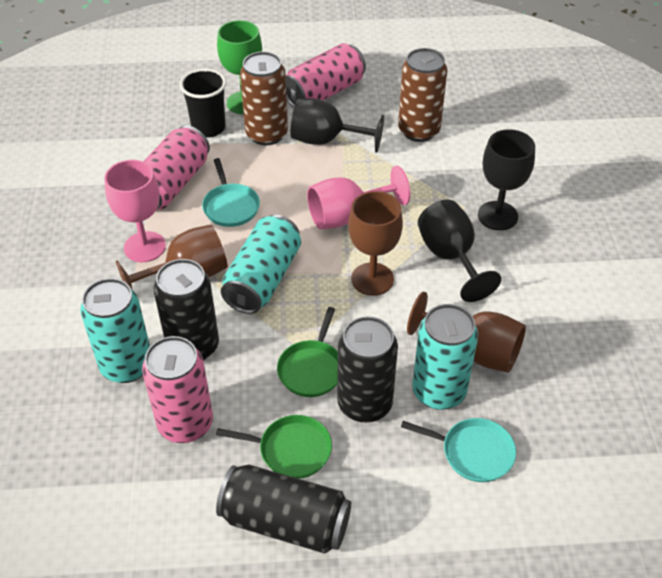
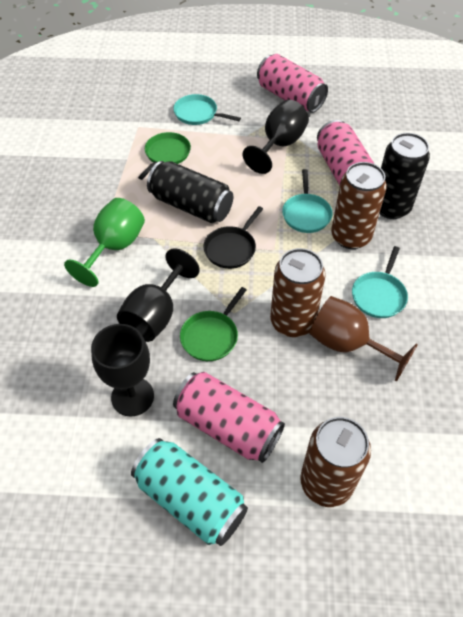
black can: 3 -> 2
black cup: 1 -> 0
black pan: 0 -> 1
brown can: 2 -> 3
brown goblet: 3 -> 1
pink goblet: 2 -> 0
turquoise can: 3 -> 1
turquoise pan: 2 -> 3

